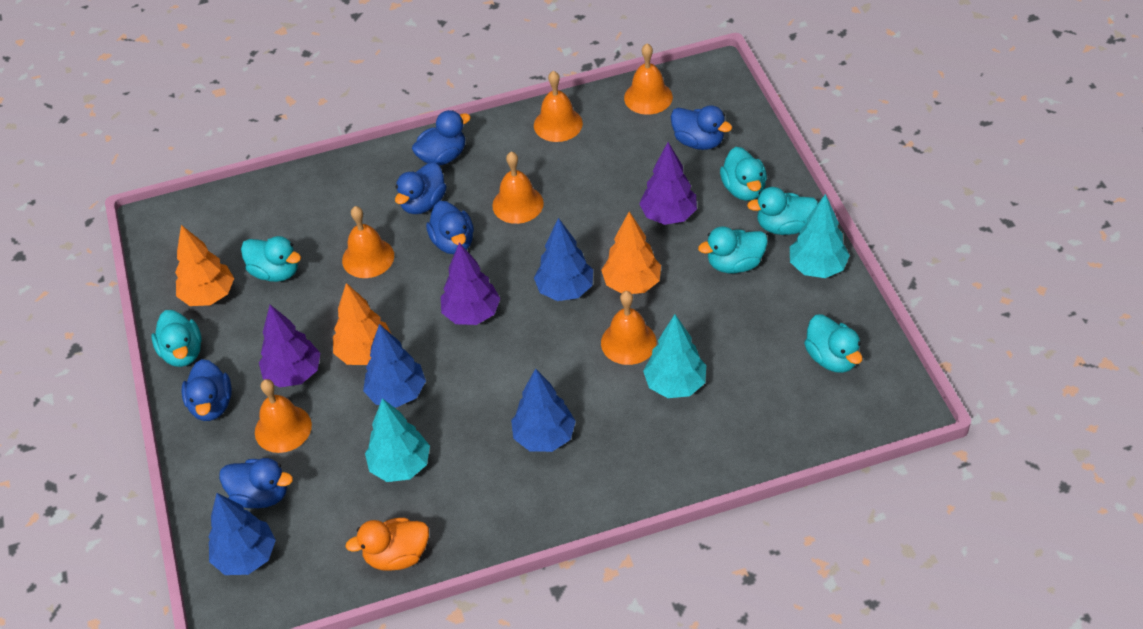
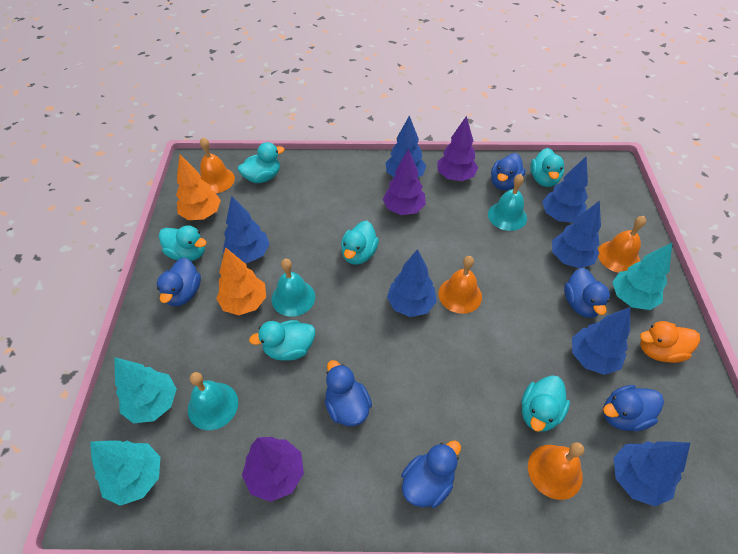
blue tree: 4 -> 7
orange bell: 6 -> 4
orange tree: 3 -> 2
turquoise bell: 0 -> 3

